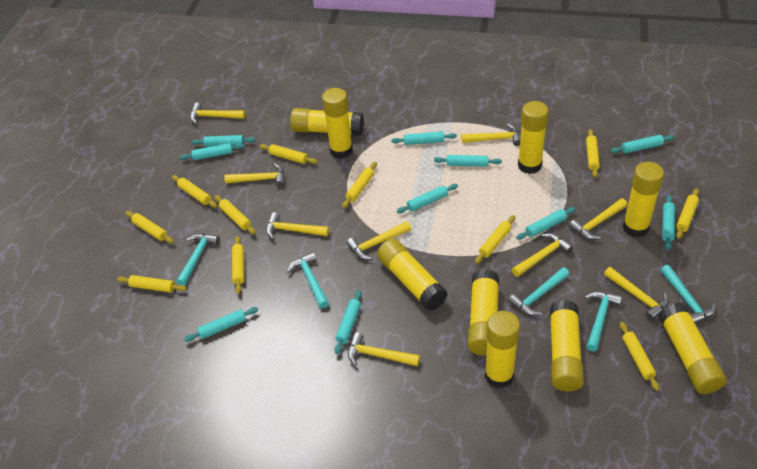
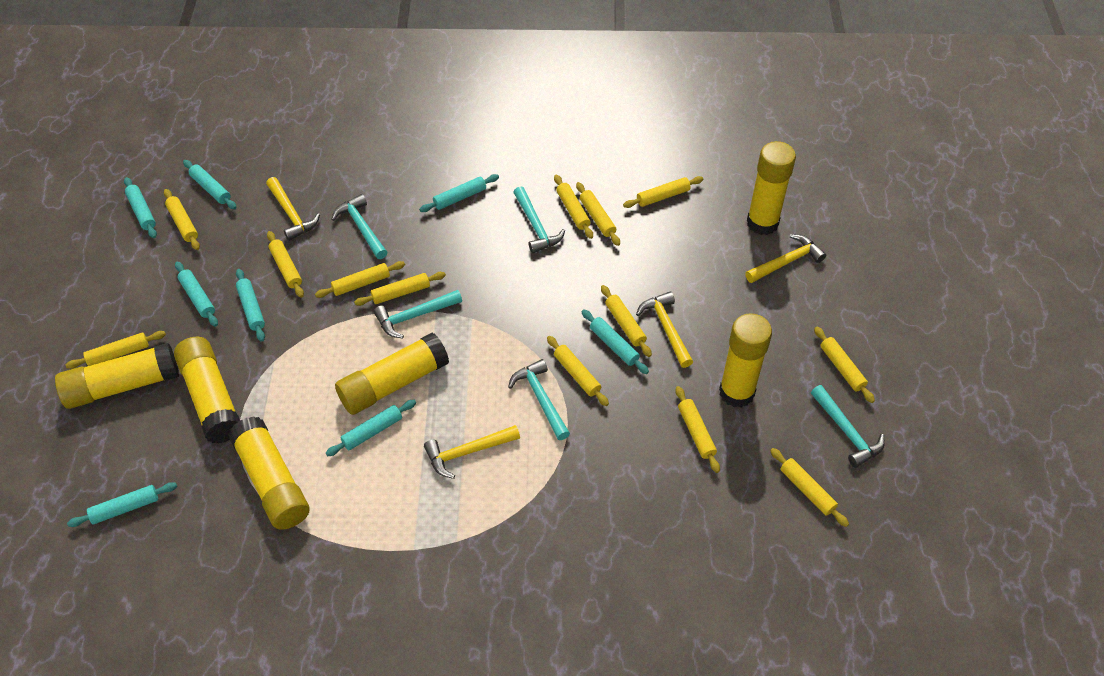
turquoise rolling pin: 10 -> 8
yellow glue stick: 9 -> 6
yellow hammer: 9 -> 4
yellow rolling pin: 11 -> 13

